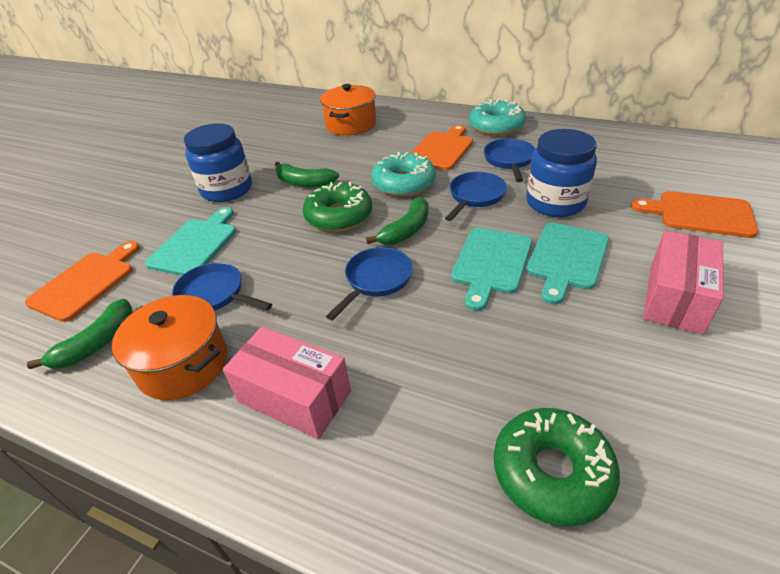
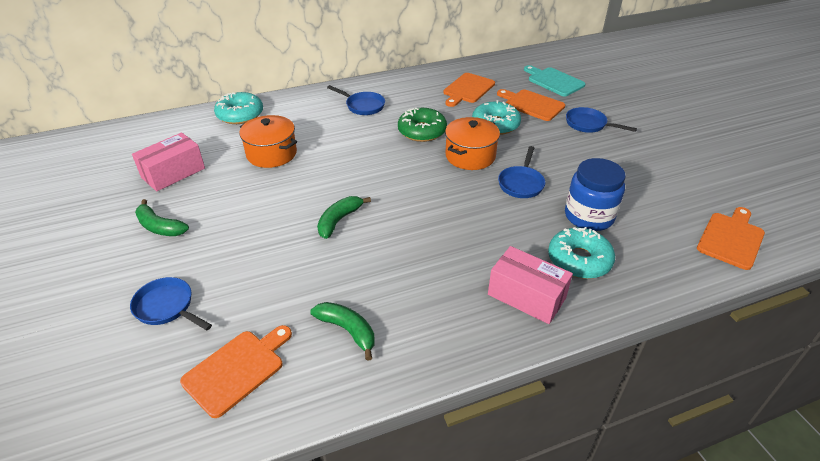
blue jar: 2 -> 1
green donut: 2 -> 1
orange cutting board: 3 -> 4
turquoise cutting board: 3 -> 1
turquoise donut: 2 -> 3

